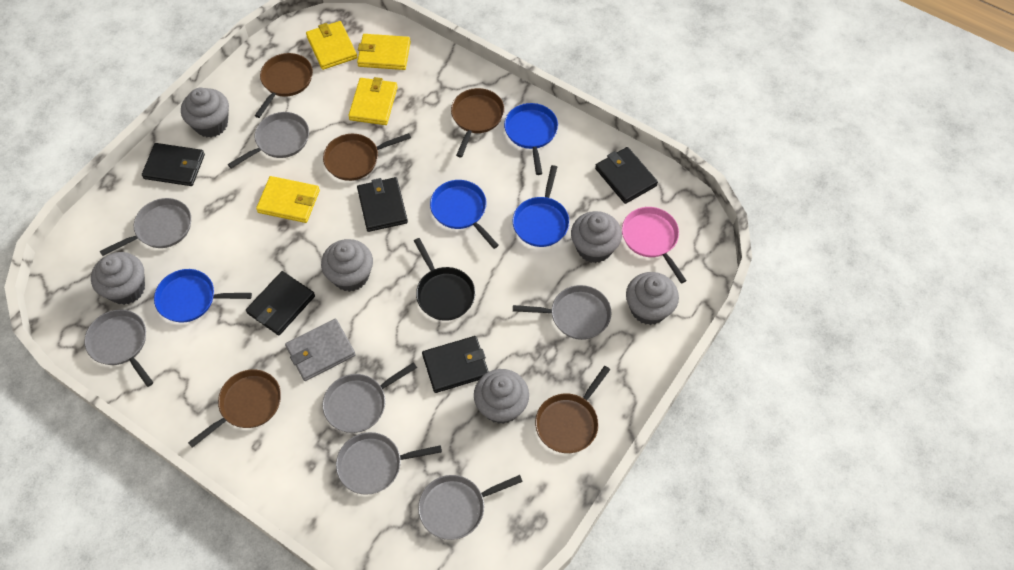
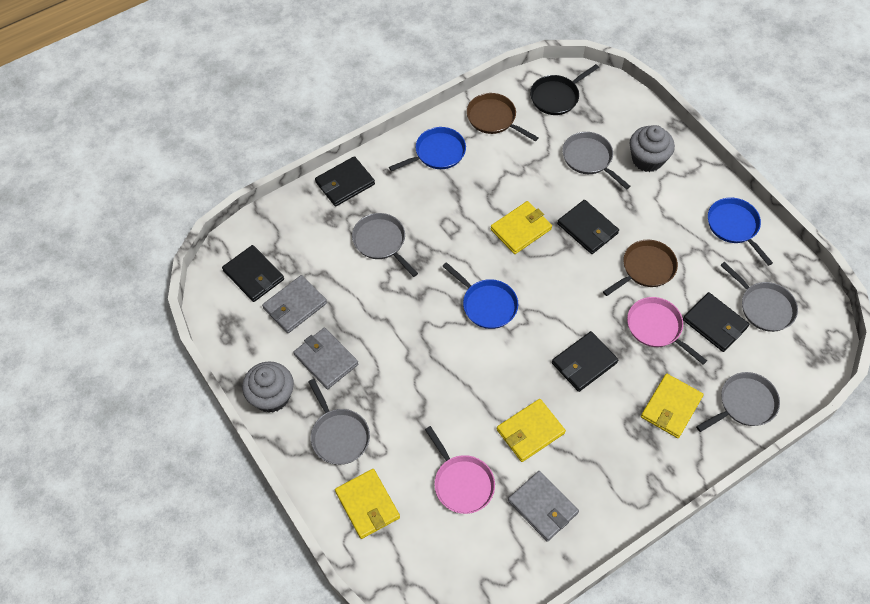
blue pan: 4 -> 3
brown pan: 5 -> 2
grey cupcake: 6 -> 2
grey pan: 7 -> 5
grey wallet: 1 -> 3
pink pan: 1 -> 2

